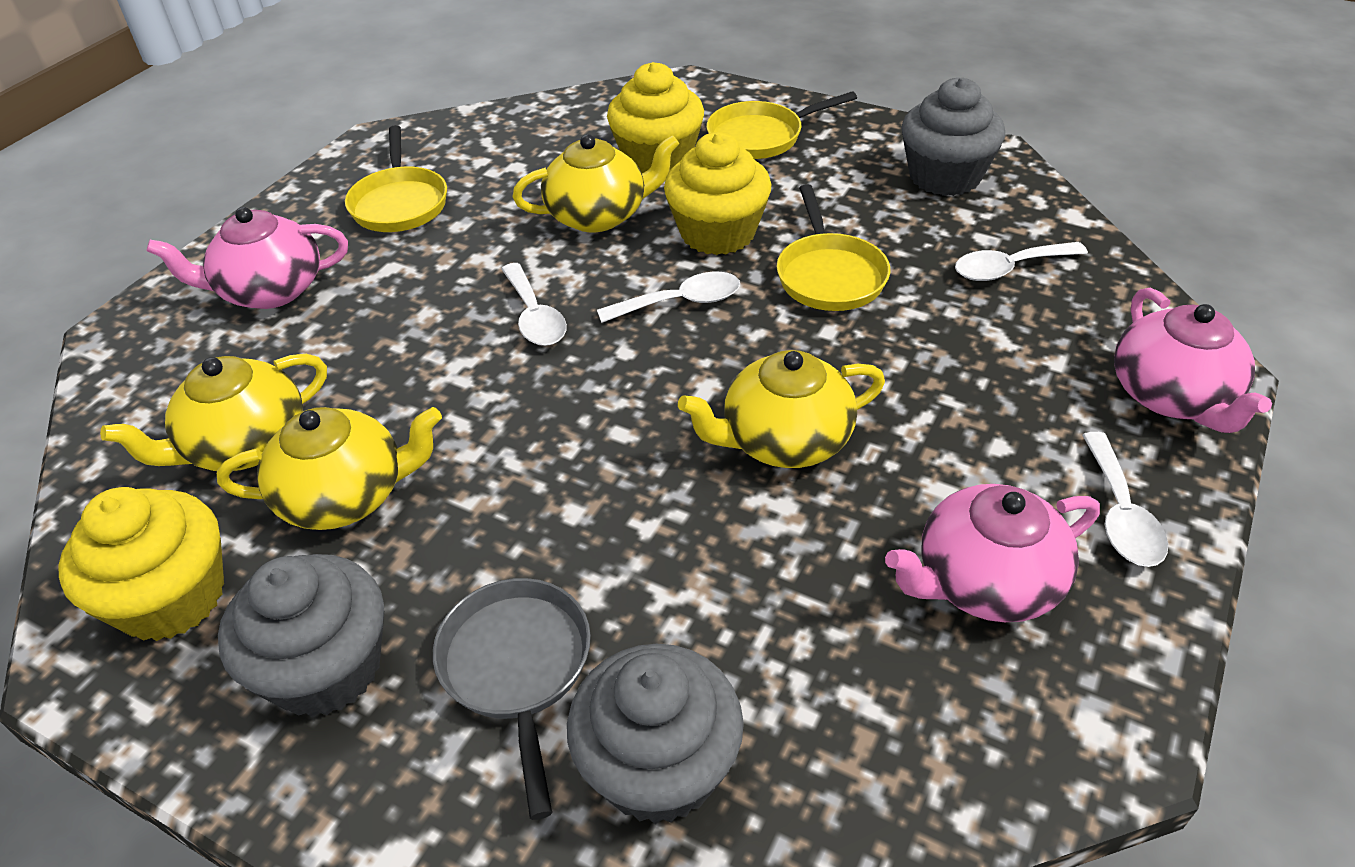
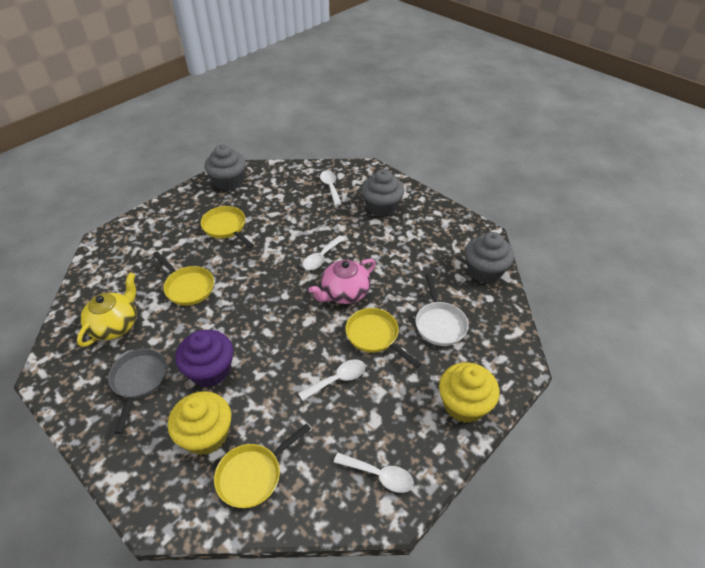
pink teapot: 3 -> 1
purple cupcake: 0 -> 1
white pan: 0 -> 1
yellow cupcake: 3 -> 2
yellow pan: 3 -> 4
yellow teapot: 4 -> 1

